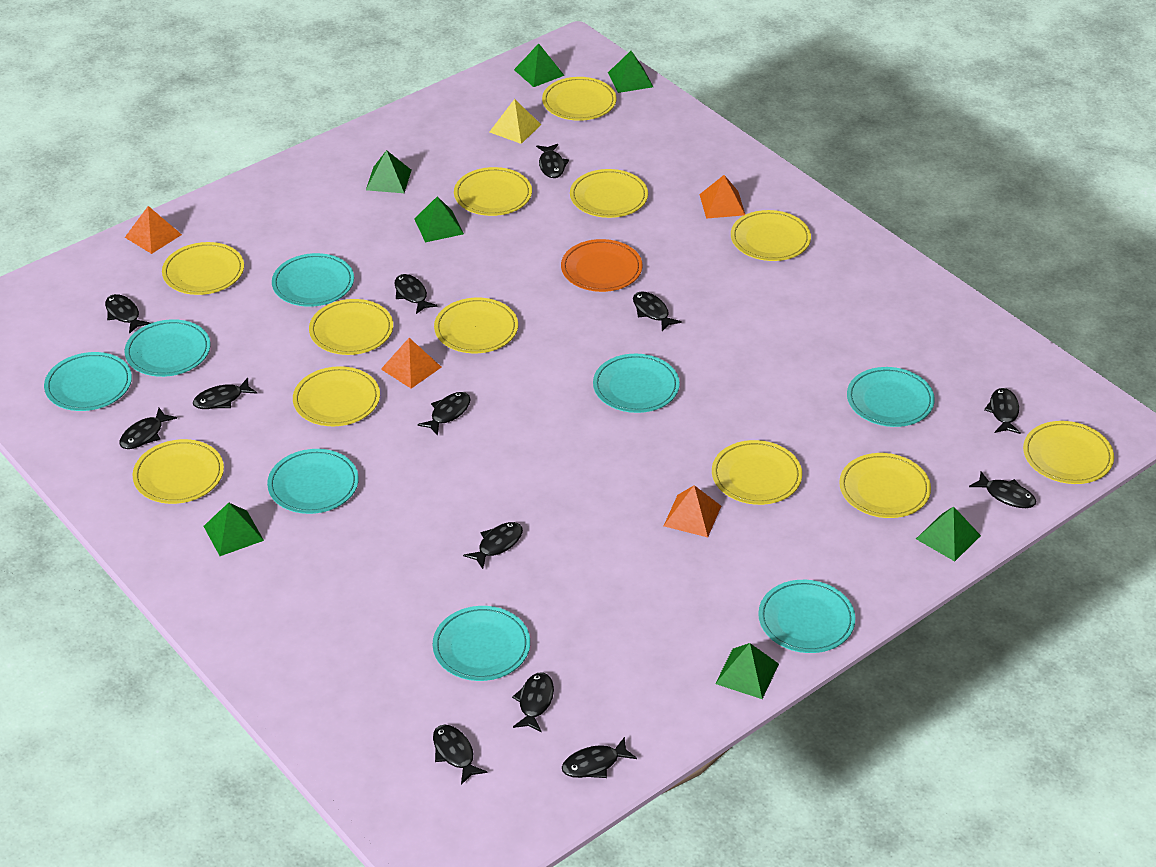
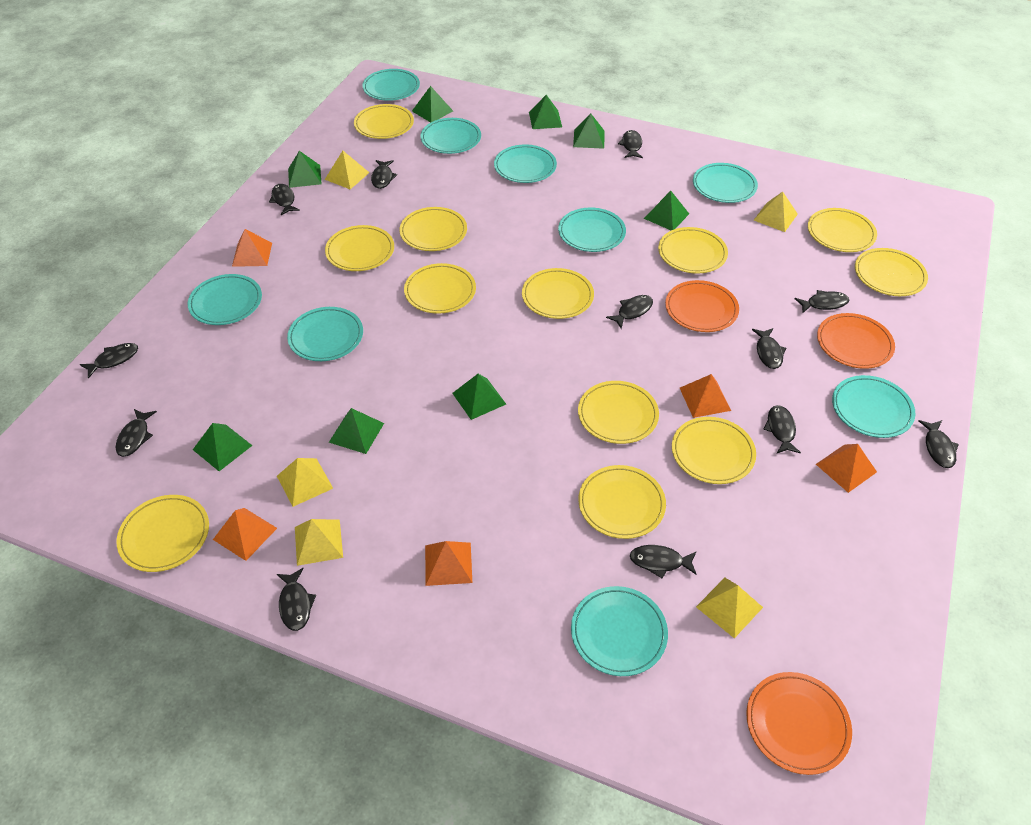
black fish: 13 -> 12
green pyramid: 7 -> 8
orange plate: 1 -> 3
orange pyramid: 4 -> 5
turquoise plate: 8 -> 9
yellow pyramid: 1 -> 5

